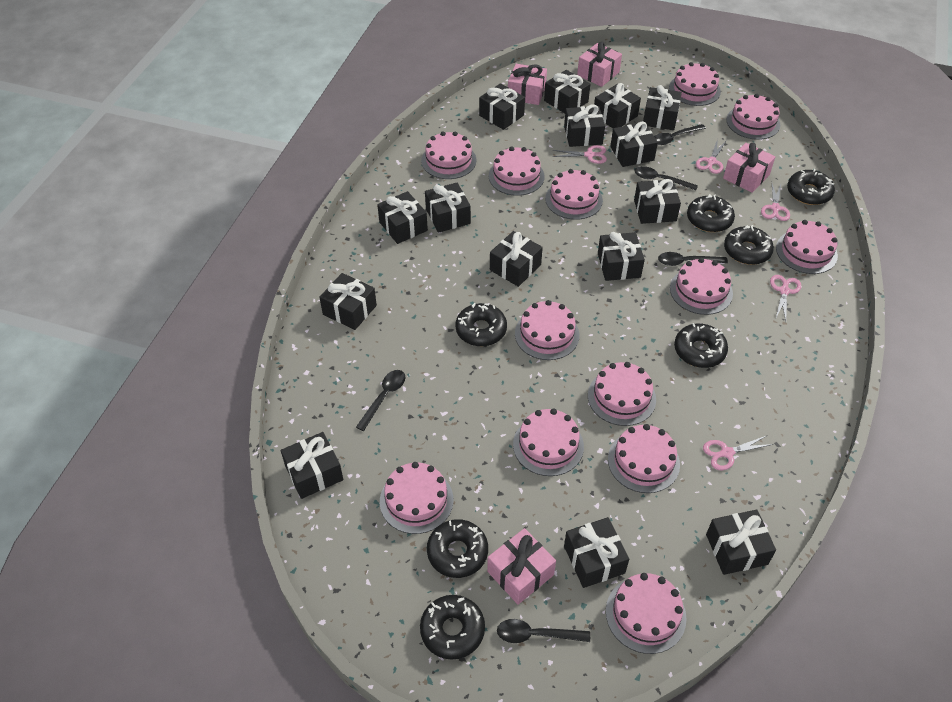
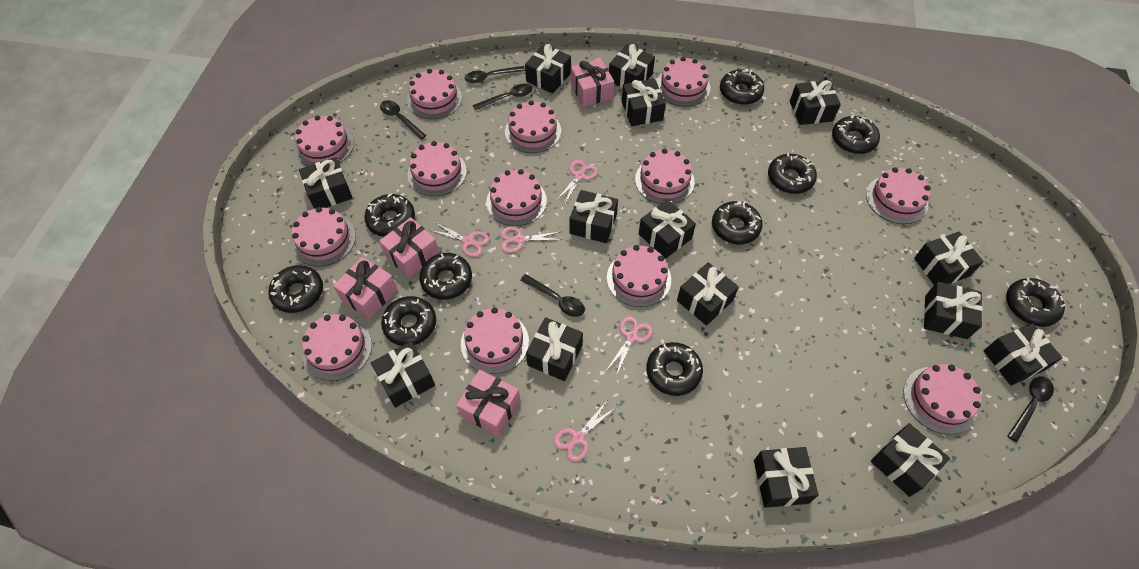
black donut: 7 -> 10

